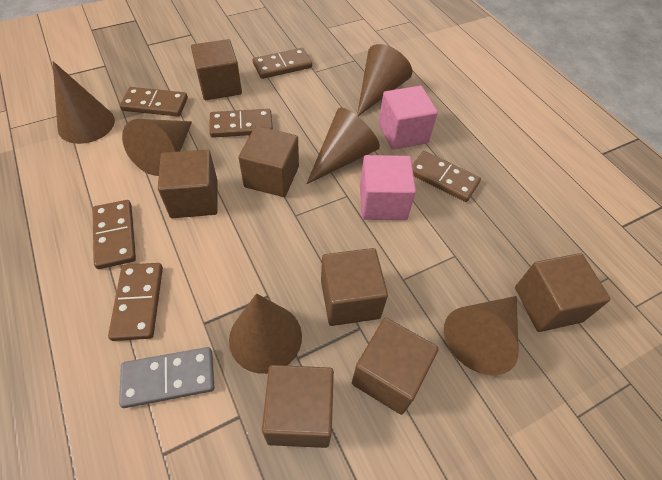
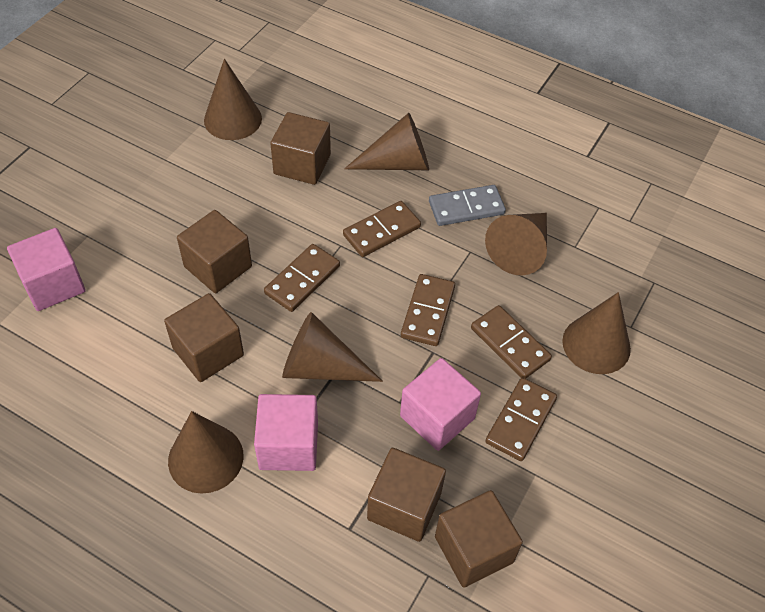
brown cube: 7 -> 5
brown domino: 6 -> 5
pink cube: 2 -> 3

